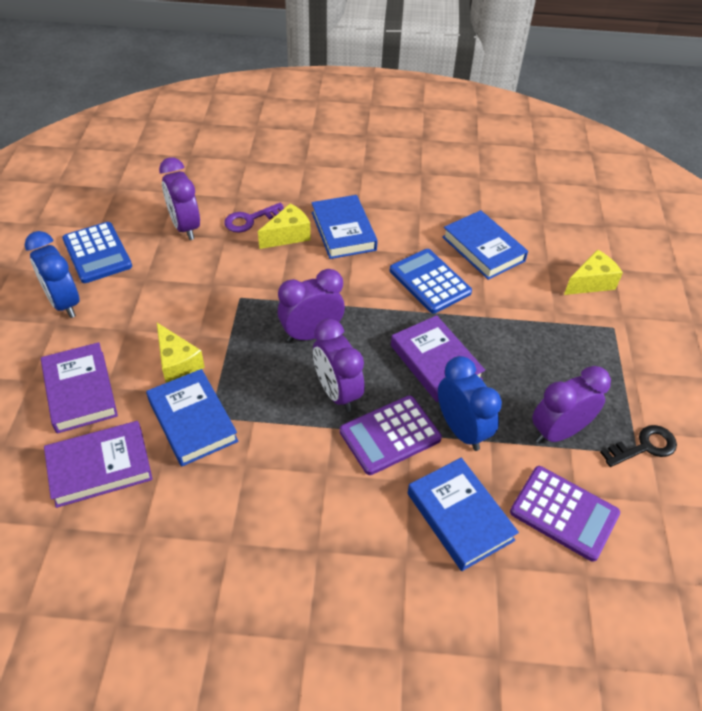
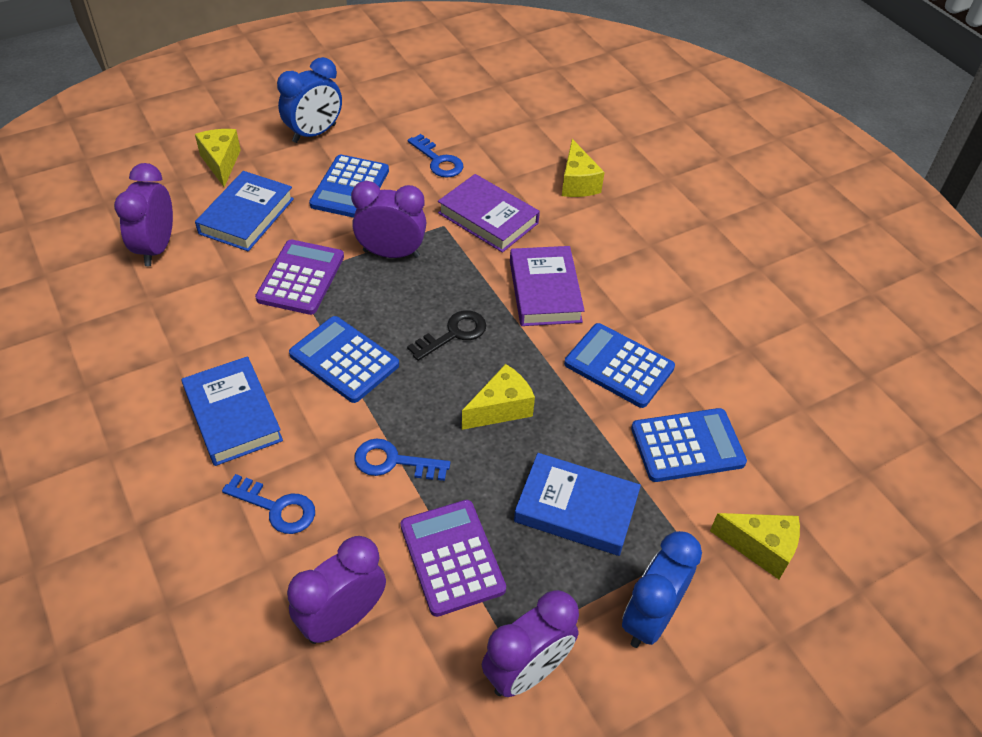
blue book: 4 -> 3
blue calculator: 2 -> 4
blue key: 0 -> 3
purple book: 3 -> 2
purple key: 1 -> 0
yellow cheese: 3 -> 4

